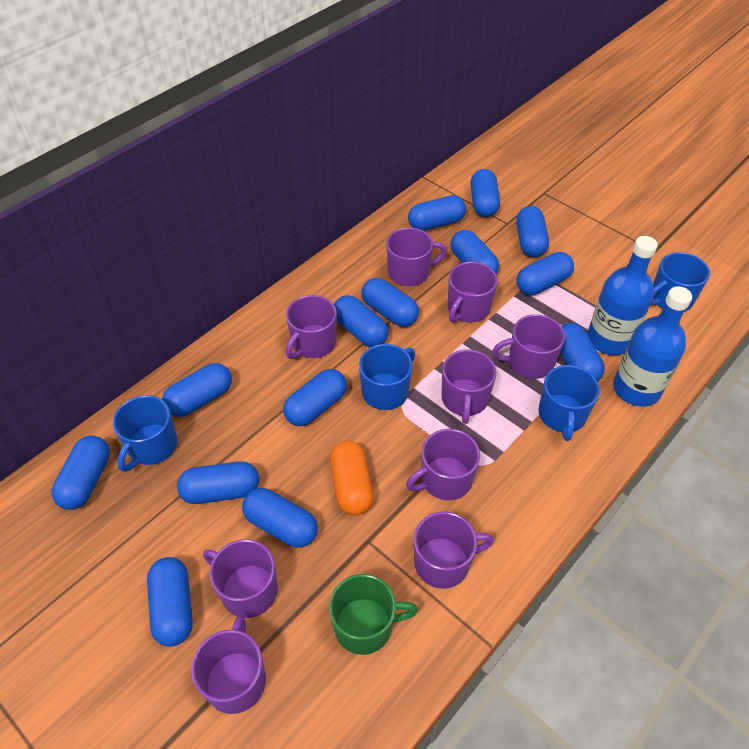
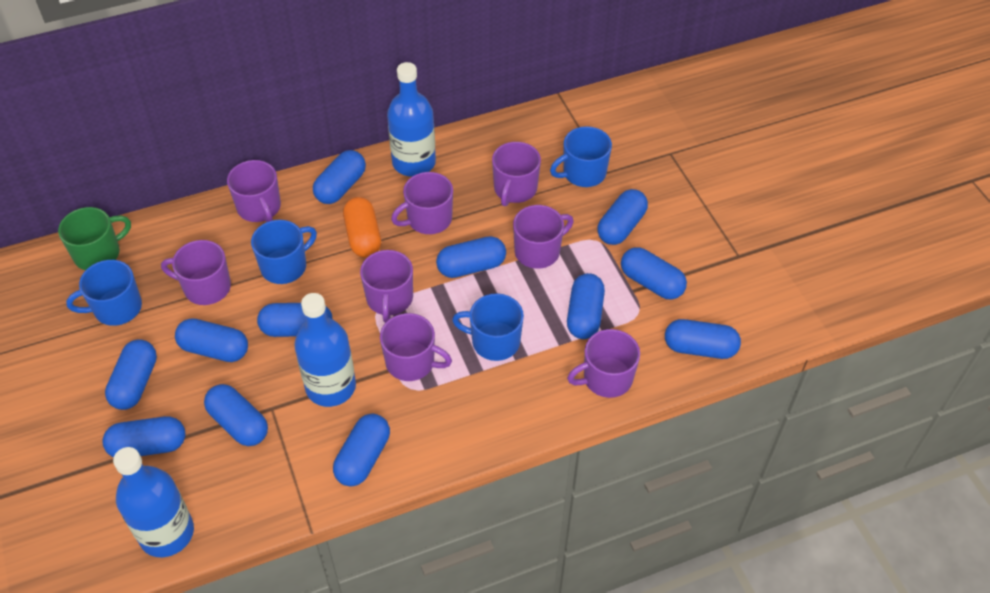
blue bottle: 2 -> 3
blue capsule: 14 -> 12
purple mug: 9 -> 8

